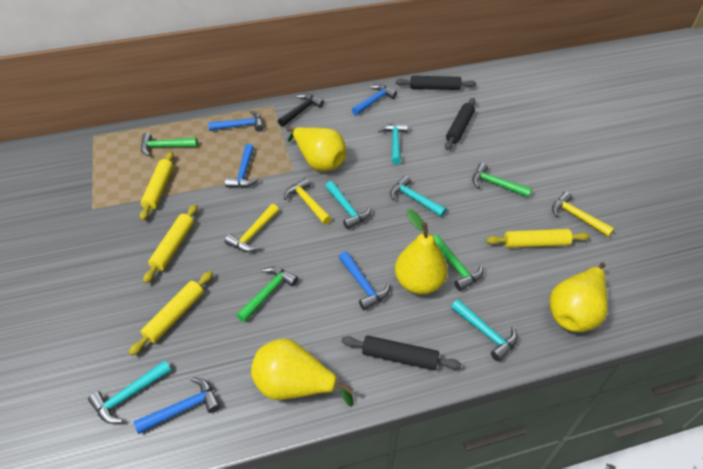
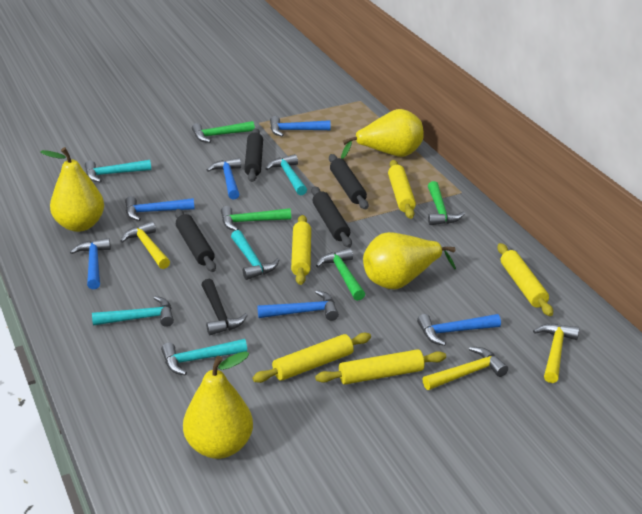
black rolling pin: 3 -> 4
blue hammer: 5 -> 6
yellow rolling pin: 4 -> 5

